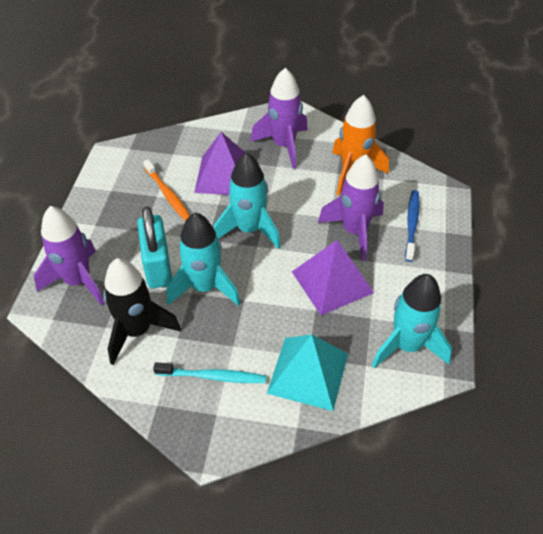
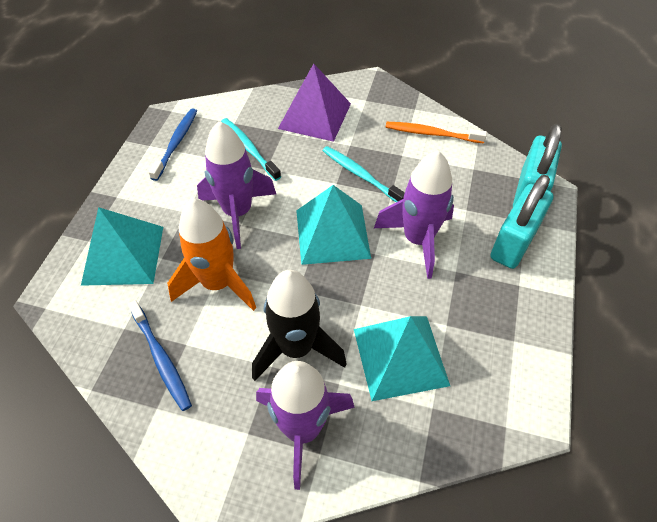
blue toothbrush: 1 -> 2
purple pyramid: 2 -> 1
turquoise padlock: 1 -> 2
turquoise pyramid: 1 -> 3
turquoise rocket: 3 -> 0
turquoise toothbrush: 1 -> 2

